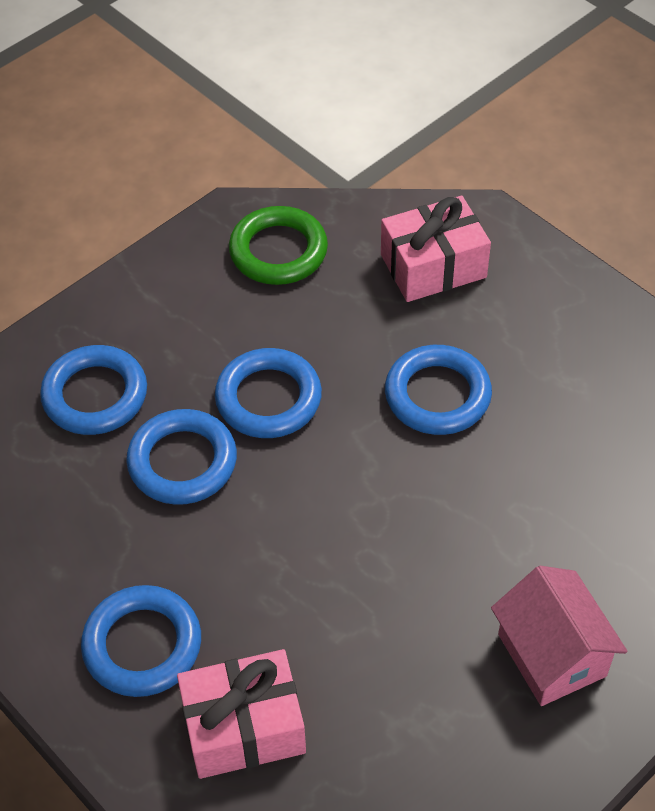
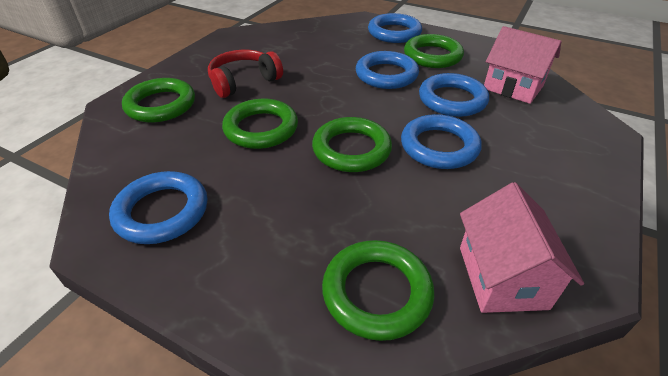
green ring: 1 -> 5
pink gift: 2 -> 0
pink house: 1 -> 2
red headphones: 0 -> 1

